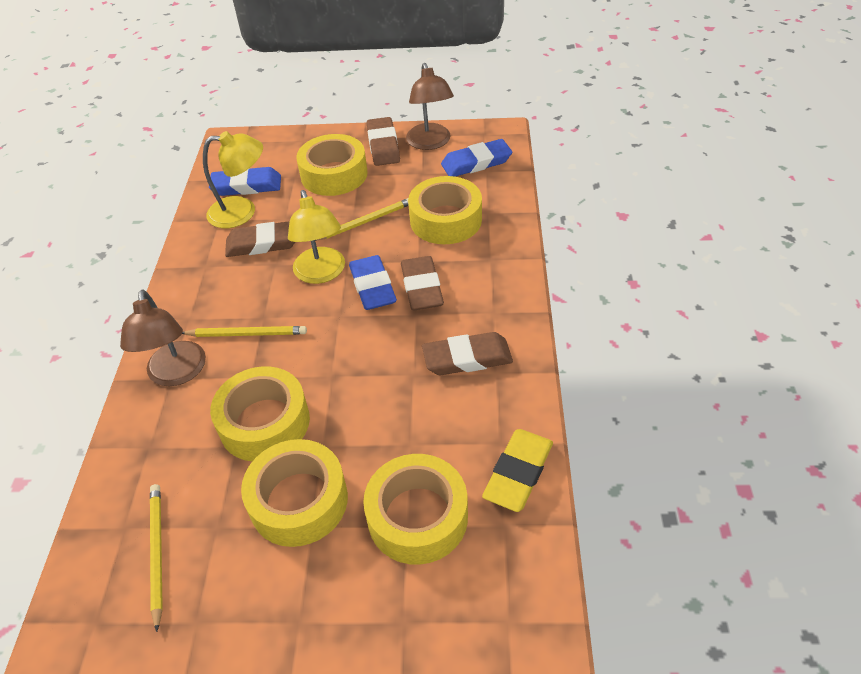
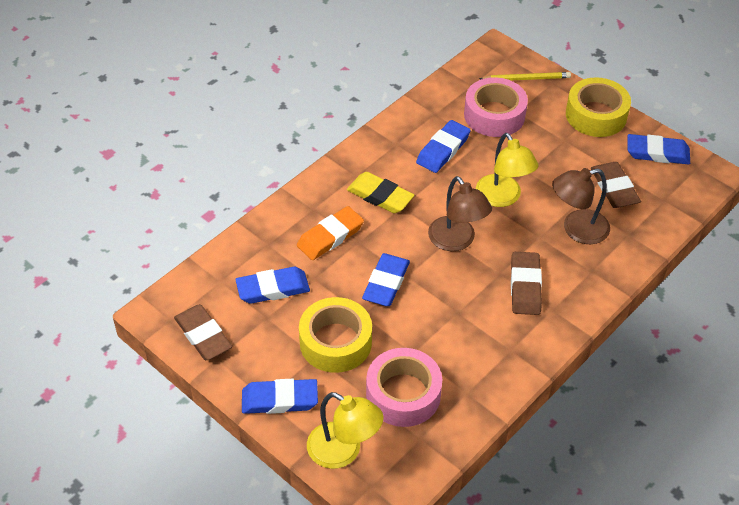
blue eraser: 3 -> 5
brown eraser: 4 -> 3
orange eraser: 0 -> 1
pink tape: 0 -> 2
yellow pencil: 3 -> 1
yellow tape: 5 -> 2

